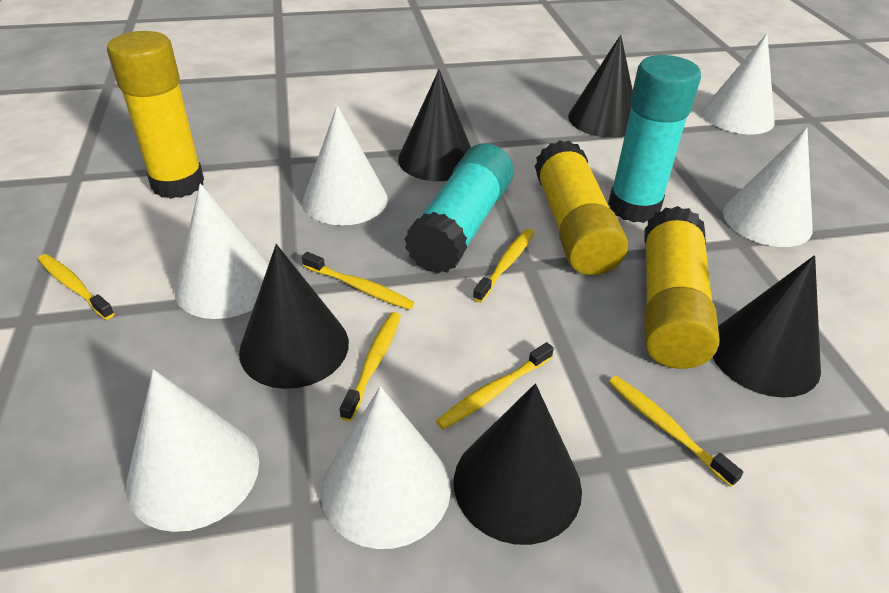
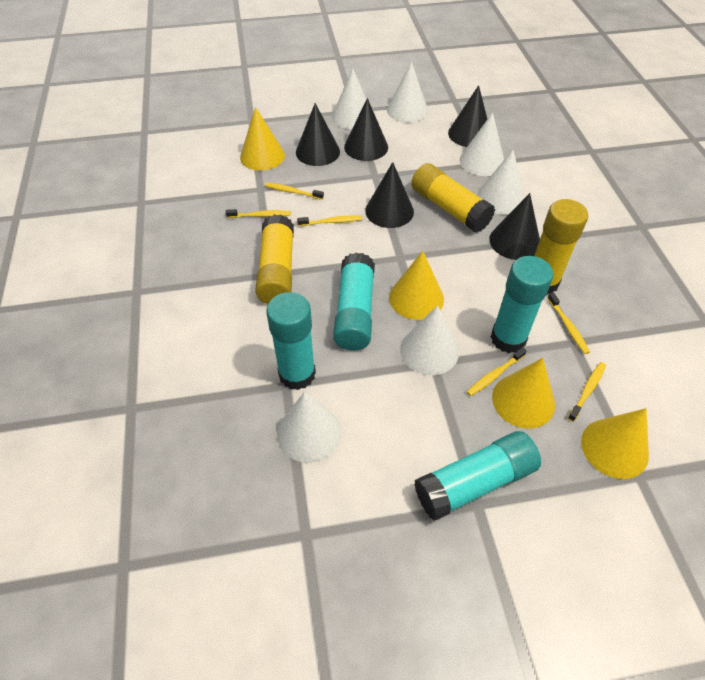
turquoise glue stick: 2 -> 4
yellow cone: 0 -> 4

